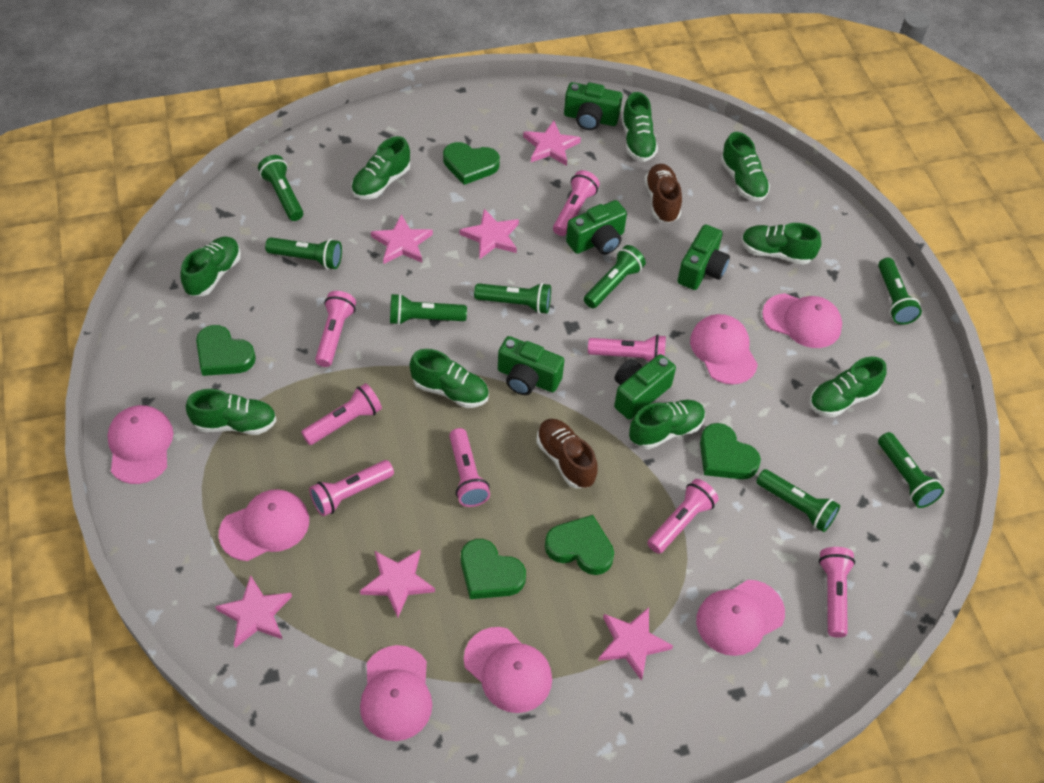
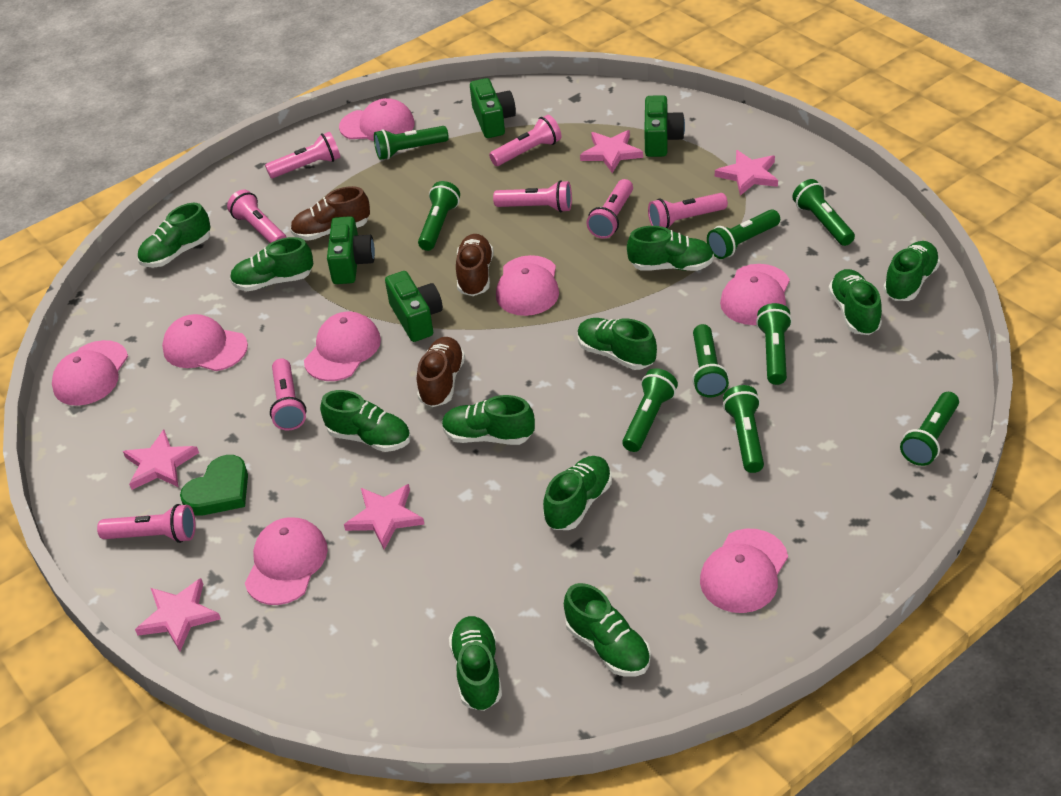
brown shoe: 2 -> 3
green camera: 5 -> 4
green flashlight: 8 -> 9
green heart: 5 -> 1
green shoe: 9 -> 11
pink cap: 7 -> 8
pink star: 6 -> 5

